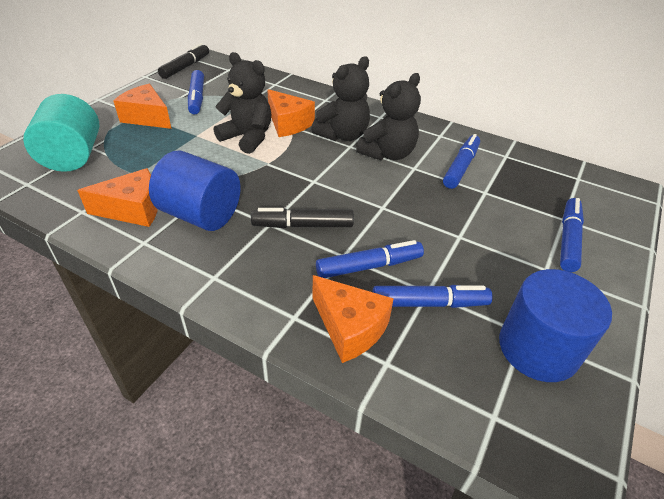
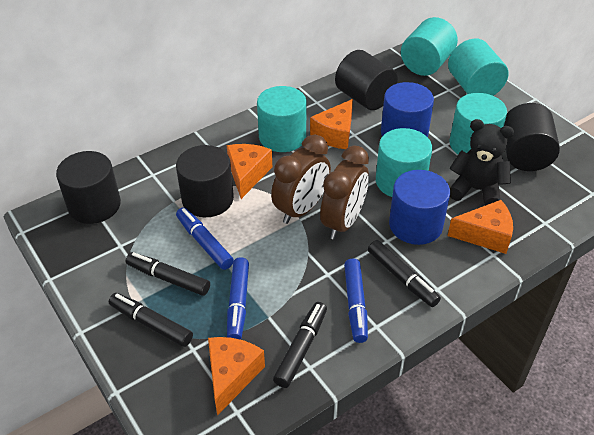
black cylinder: 0 -> 4
black marker: 2 -> 4
black teddy bear: 3 -> 1
blue marker: 5 -> 3
brown clock: 0 -> 2
turquoise cylinder: 1 -> 5

